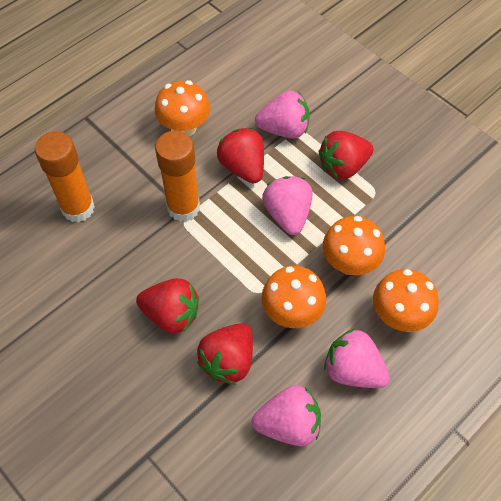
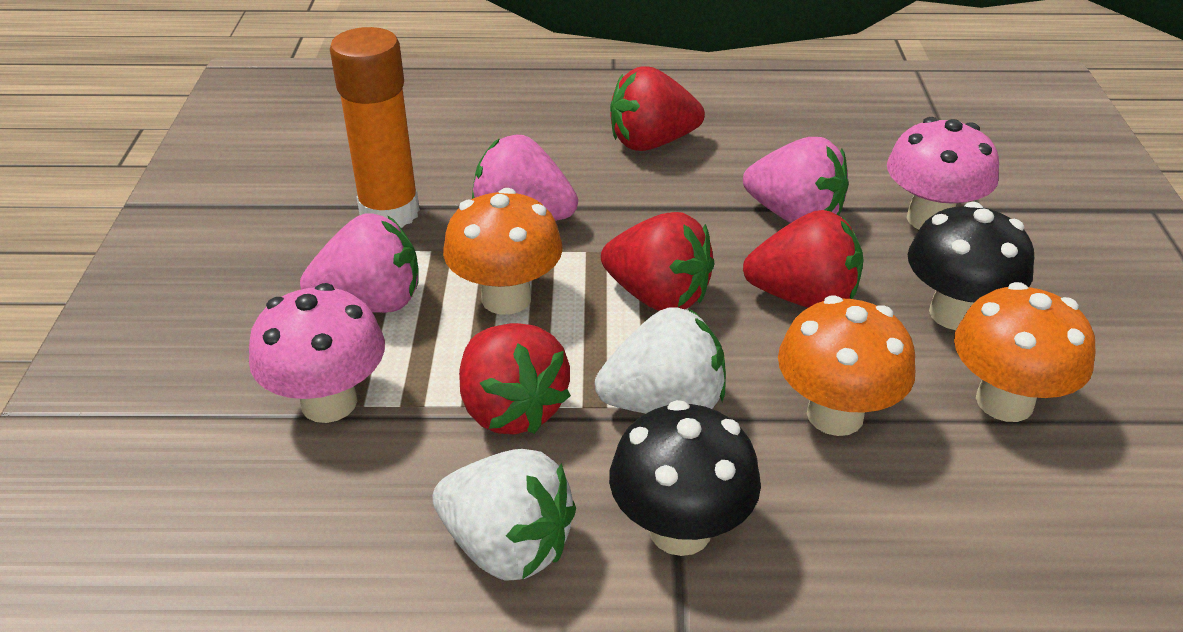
black mushroom: 0 -> 2
orange glue stick: 2 -> 1
orange mushroom: 4 -> 3
pink mushroom: 0 -> 2
pink strawberry: 4 -> 3
white strawberry: 0 -> 2

